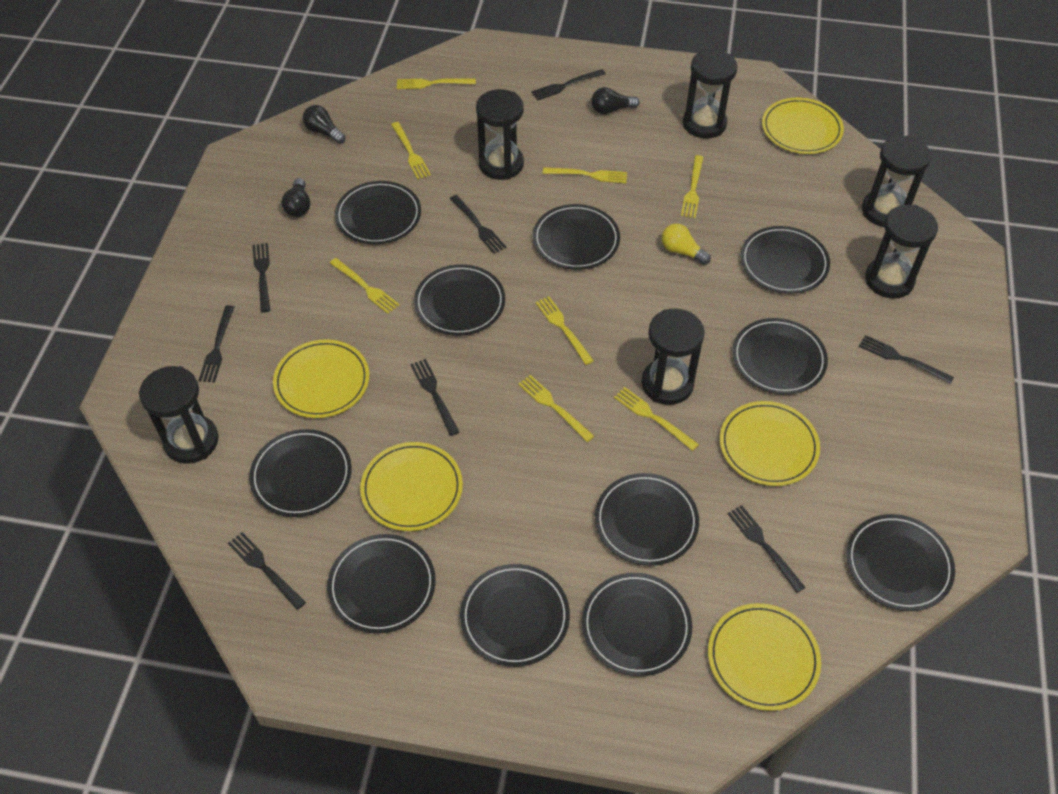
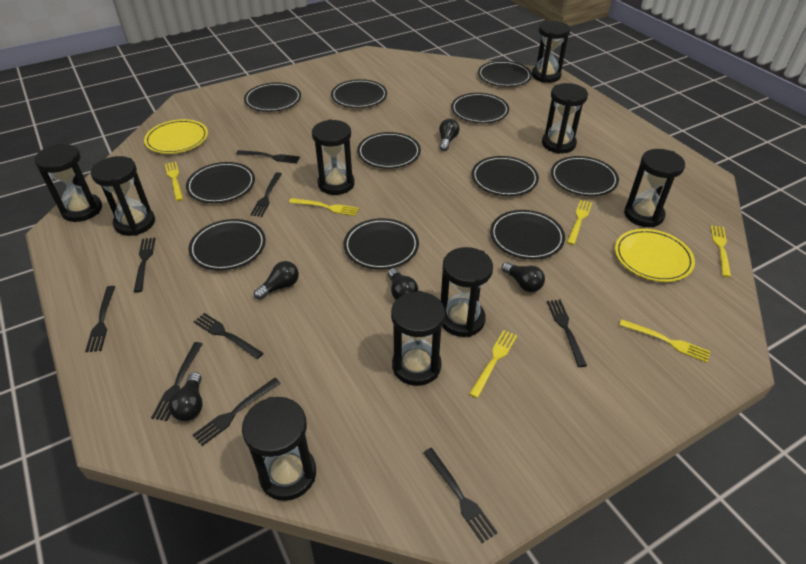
black fork: 8 -> 9
black hourglass: 6 -> 9
black light bulb: 3 -> 5
yellow fork: 8 -> 6
yellow light bulb: 1 -> 0
yellow plate: 5 -> 2

